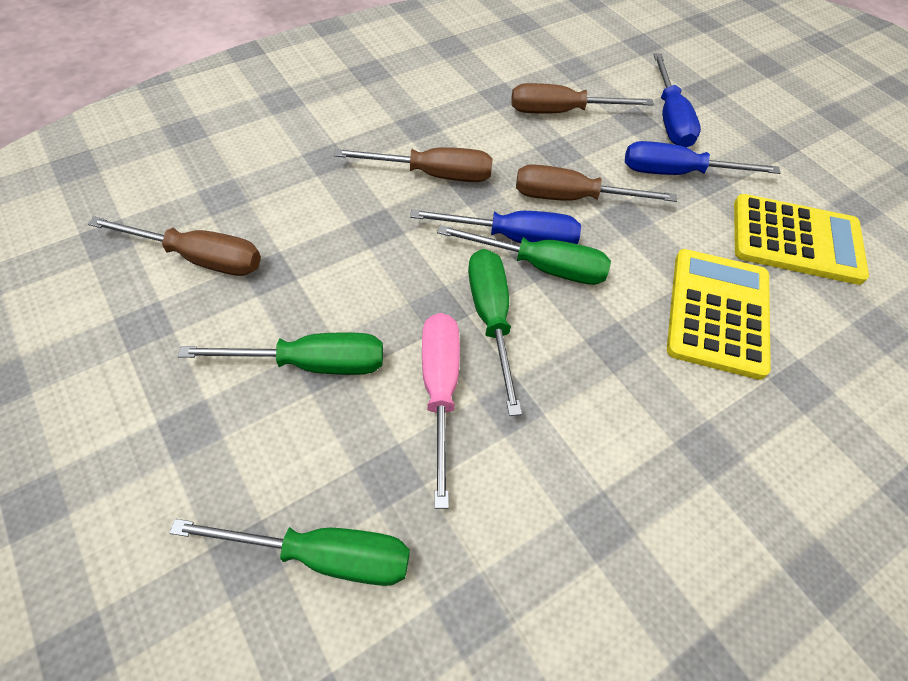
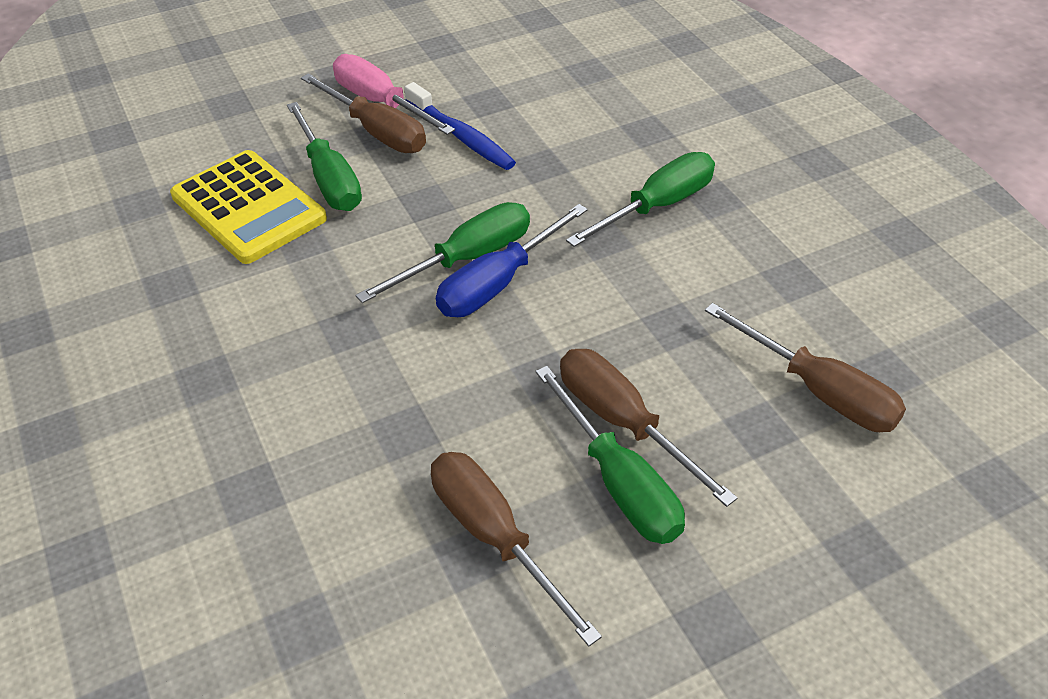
blue screwdriver: 3 -> 1
blue toothbrush: 0 -> 1
yellow calculator: 2 -> 1

